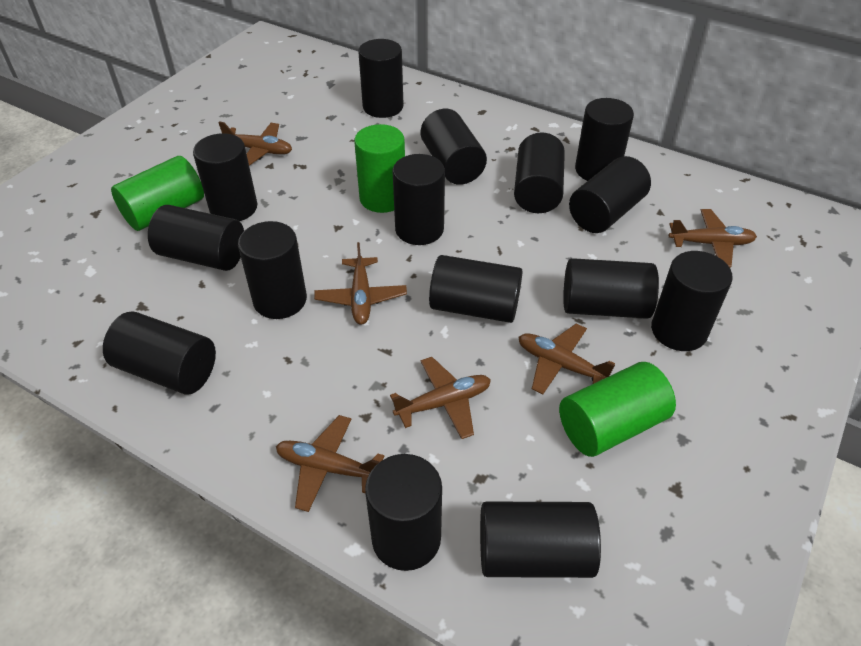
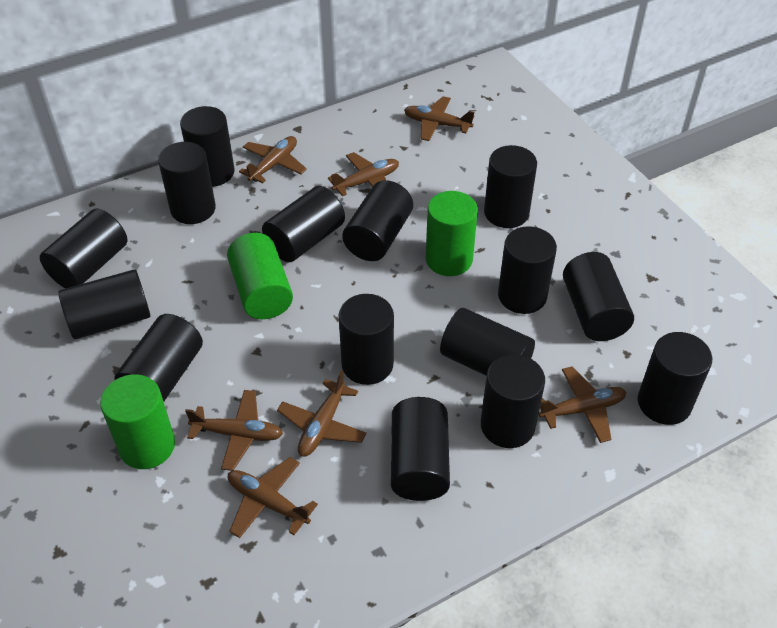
brown plane: 6 -> 7

